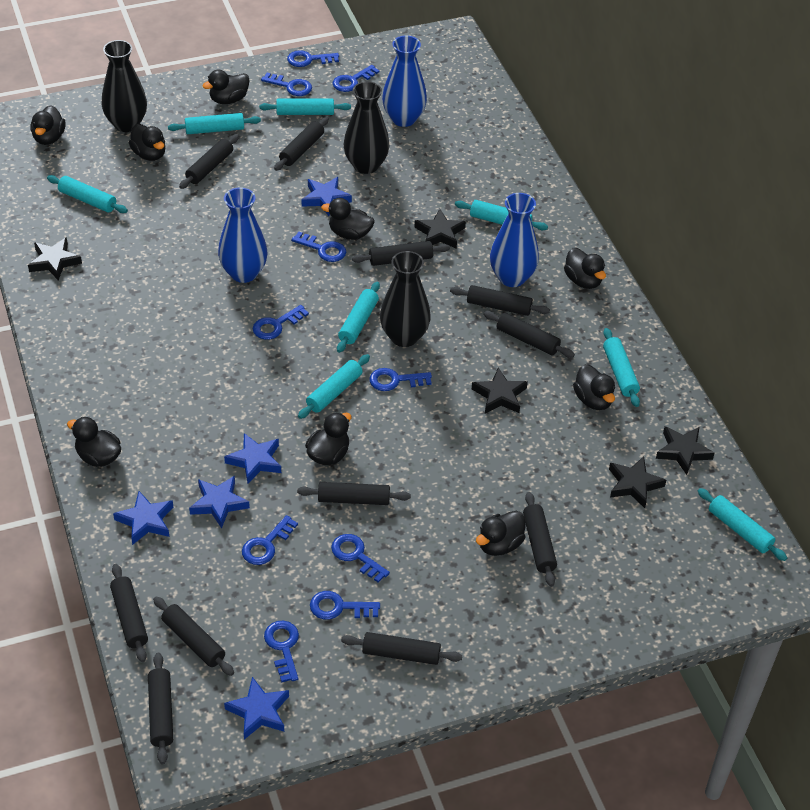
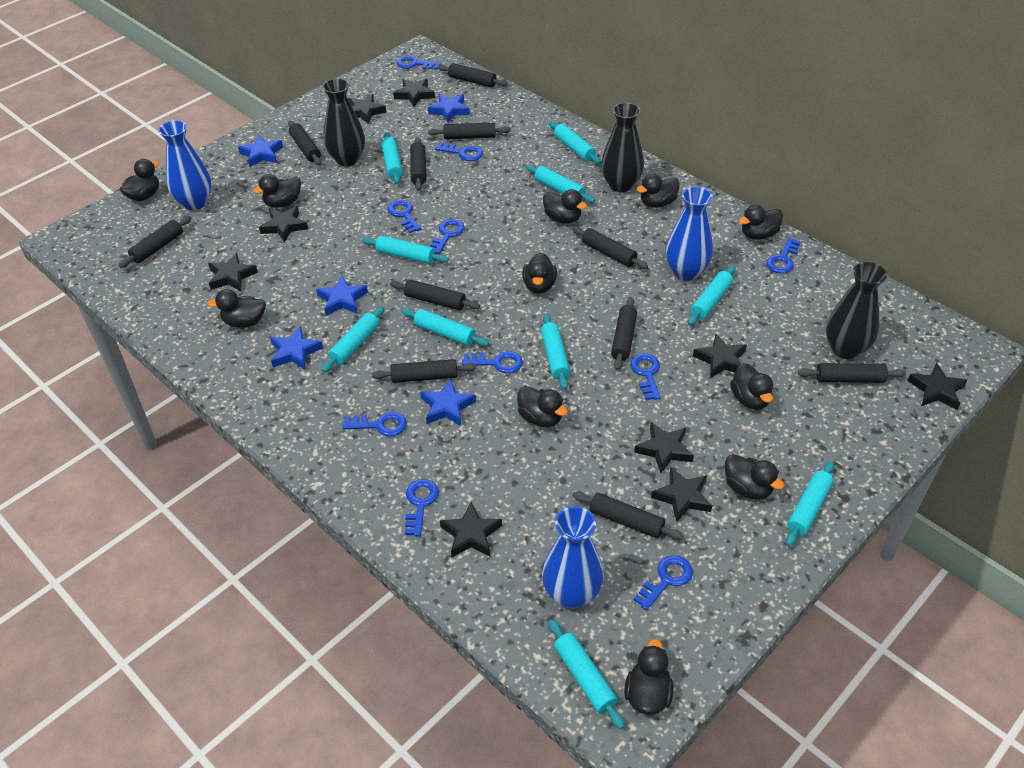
black duck: 9 -> 11
black star: 5 -> 9
turquoise rolling pin: 8 -> 10

